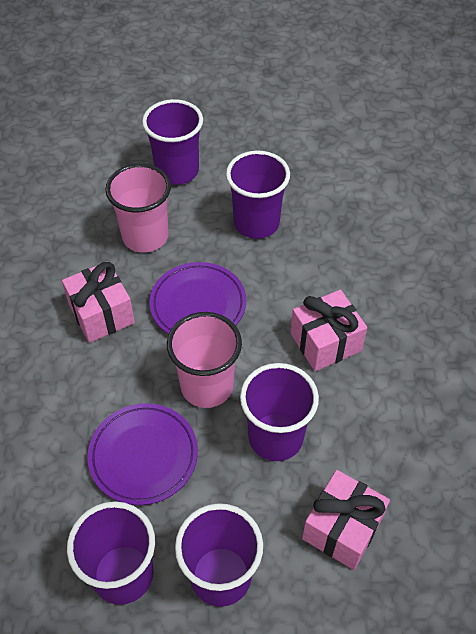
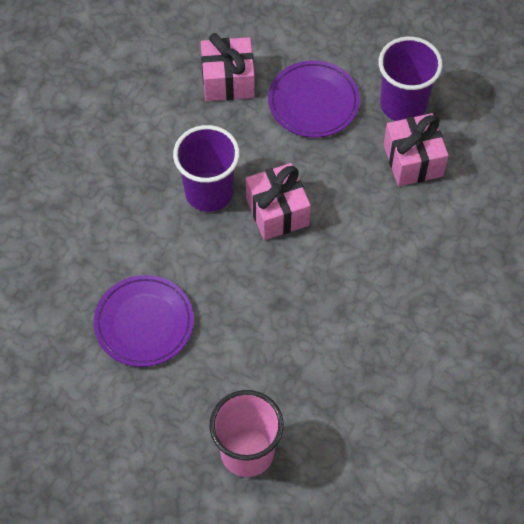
pink cup: 2 -> 1
purple cup: 5 -> 2

